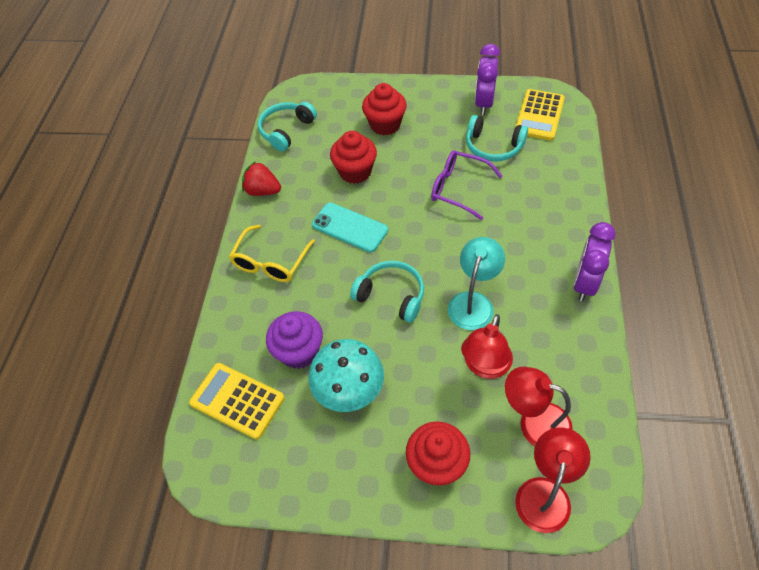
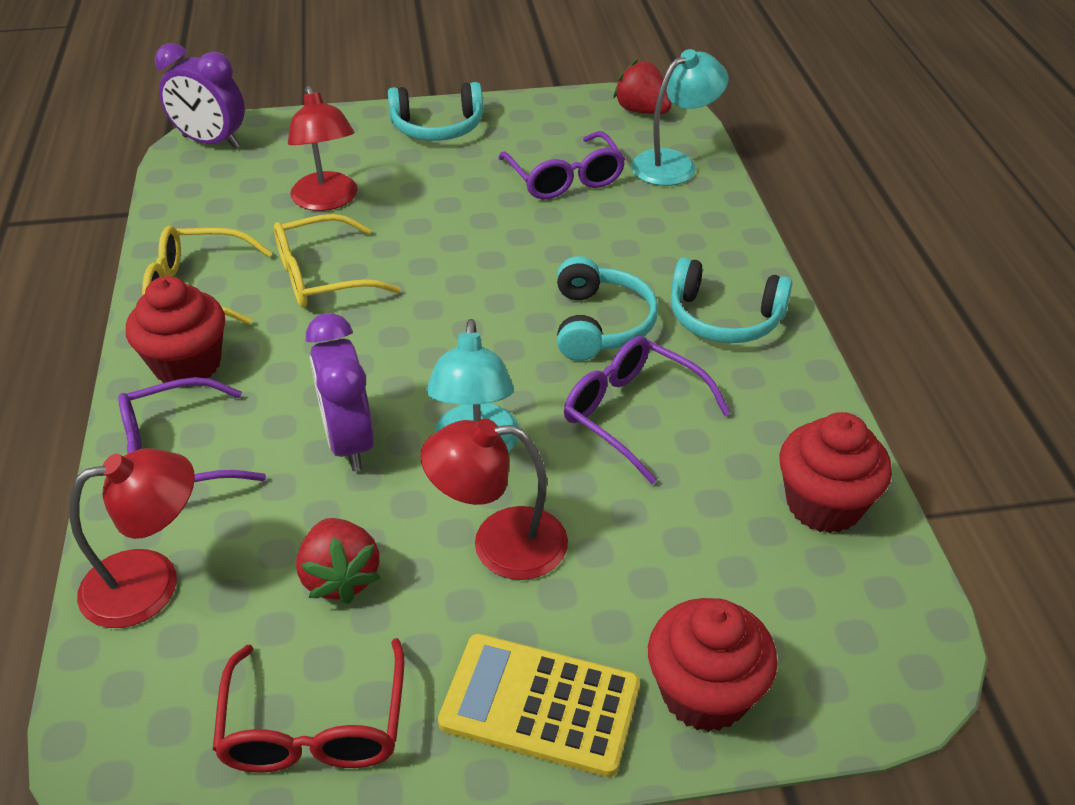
purple cupcake: 1 -> 0
purple glasses: 1 -> 3
red glasses: 0 -> 1
red strawberry: 1 -> 2
turquoise lamp: 1 -> 2
turquoise mushroom: 1 -> 0
turquoise phone: 1 -> 0
yellow calculator: 2 -> 1
yellow glasses: 1 -> 2

